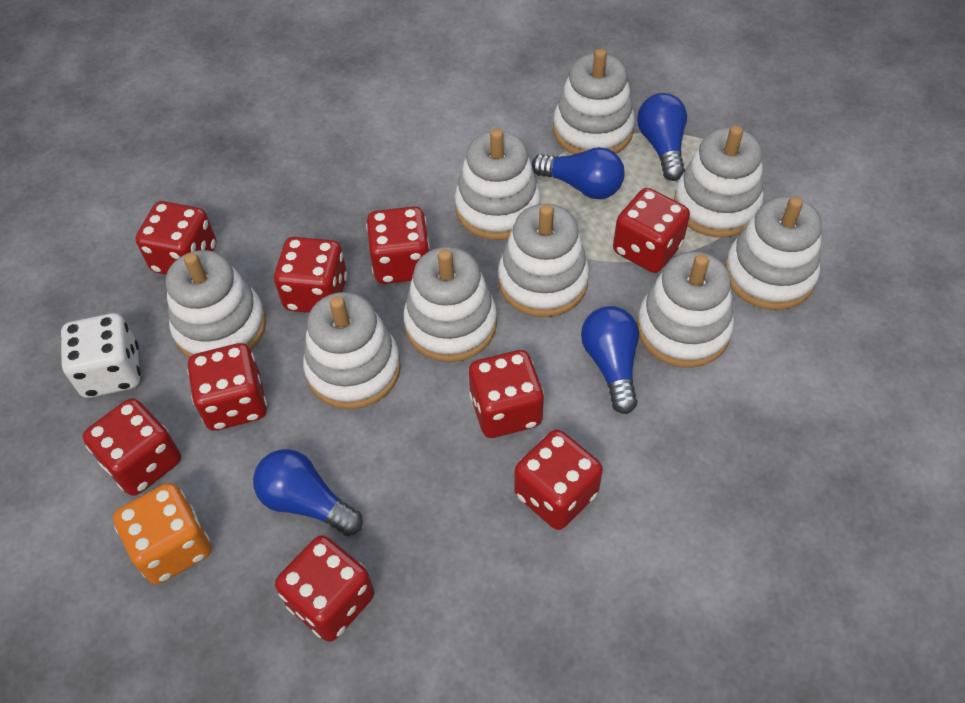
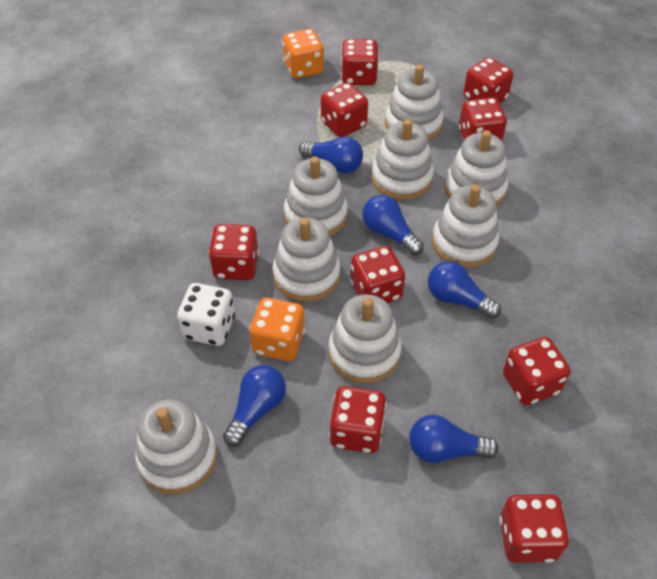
blue light bulb: 4 -> 5
orange dice: 1 -> 2
white stacking toy: 9 -> 8

